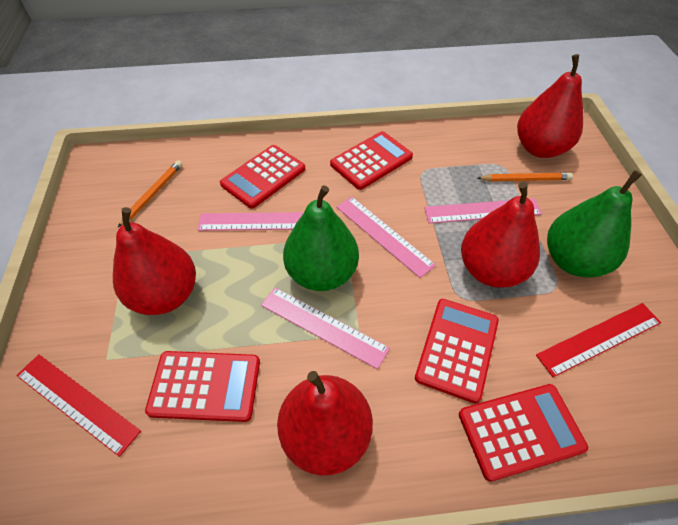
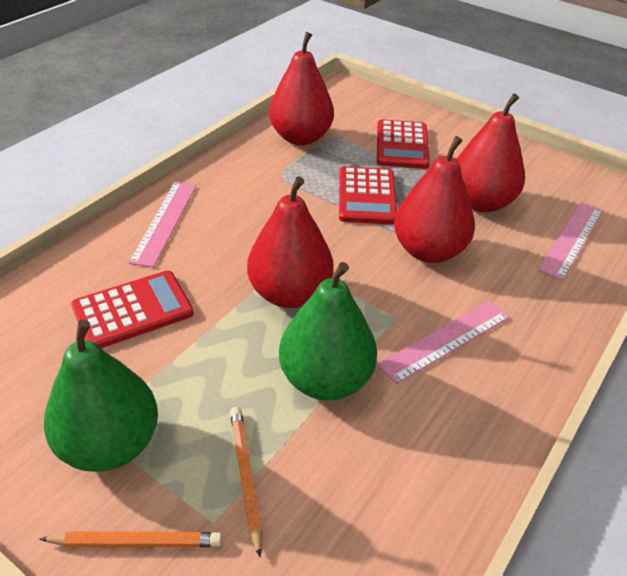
pink ruler: 4 -> 3
red calculator: 5 -> 3
red ruler: 2 -> 0

